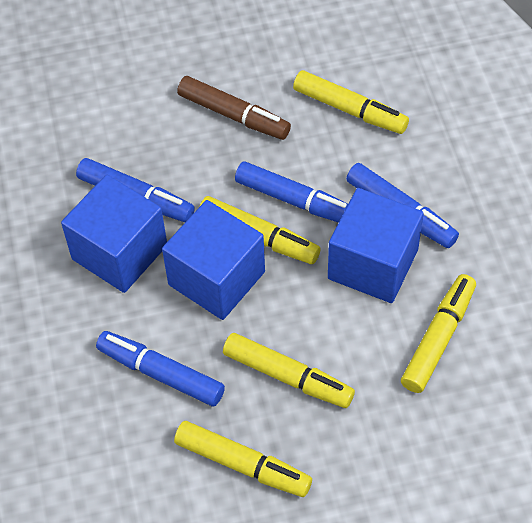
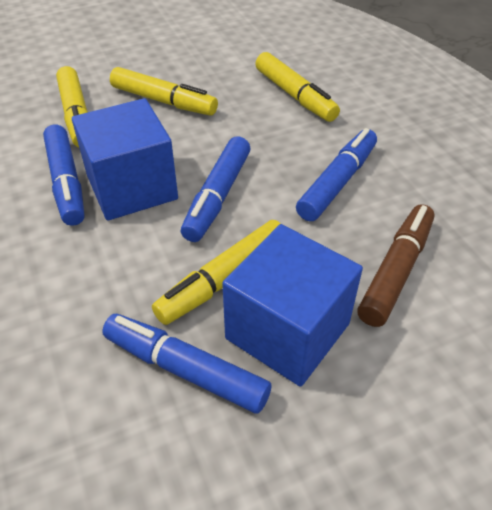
blue cube: 3 -> 2
yellow marker: 5 -> 4

